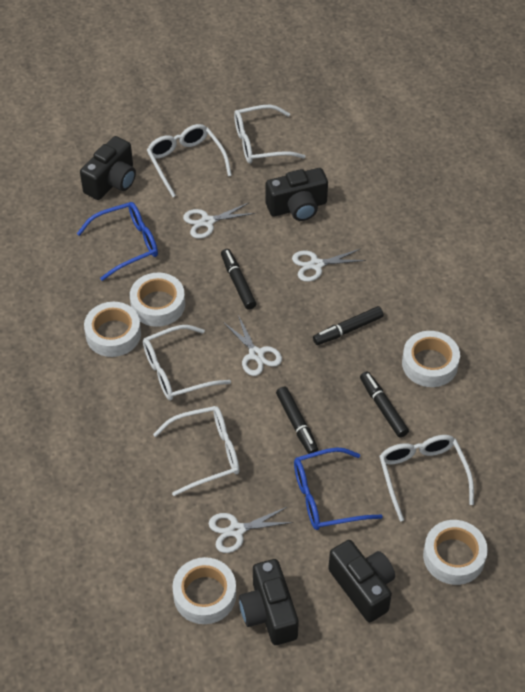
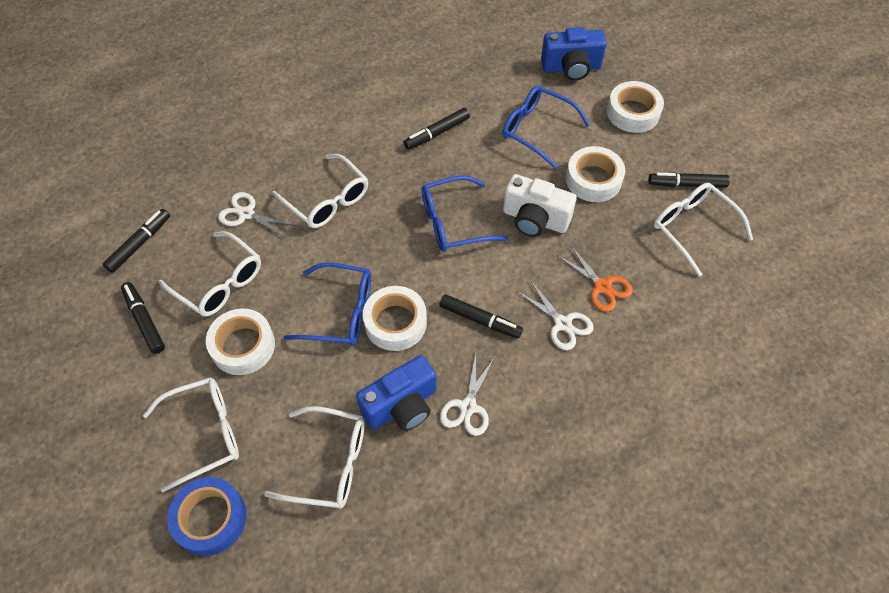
black camera: 4 -> 0
black marker: 4 -> 5
blue camera: 0 -> 2
blue glasses: 2 -> 3
blue tape: 0 -> 1
orange scissors: 0 -> 1
white camera: 0 -> 1
white scissors: 4 -> 3
white tape: 5 -> 4

